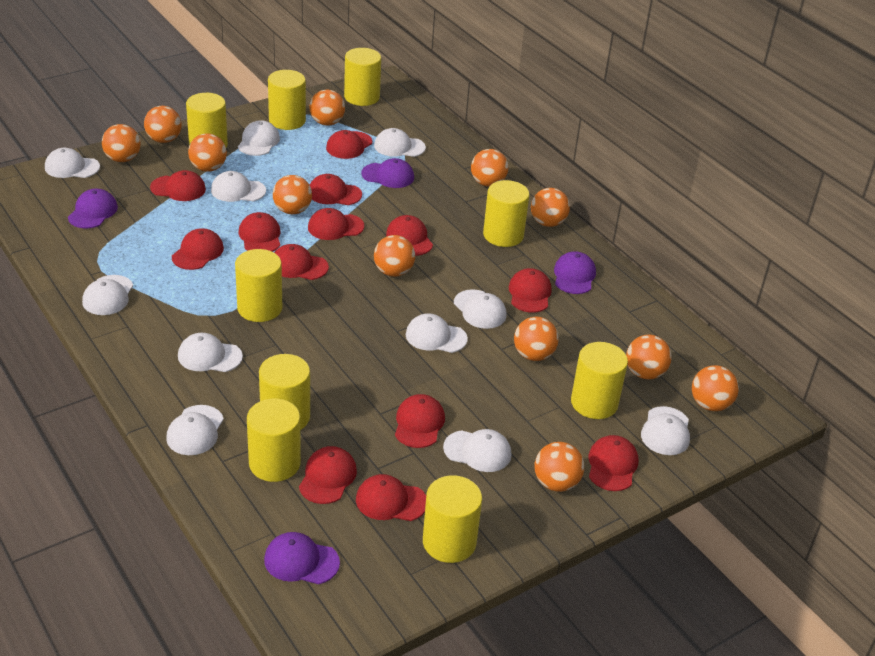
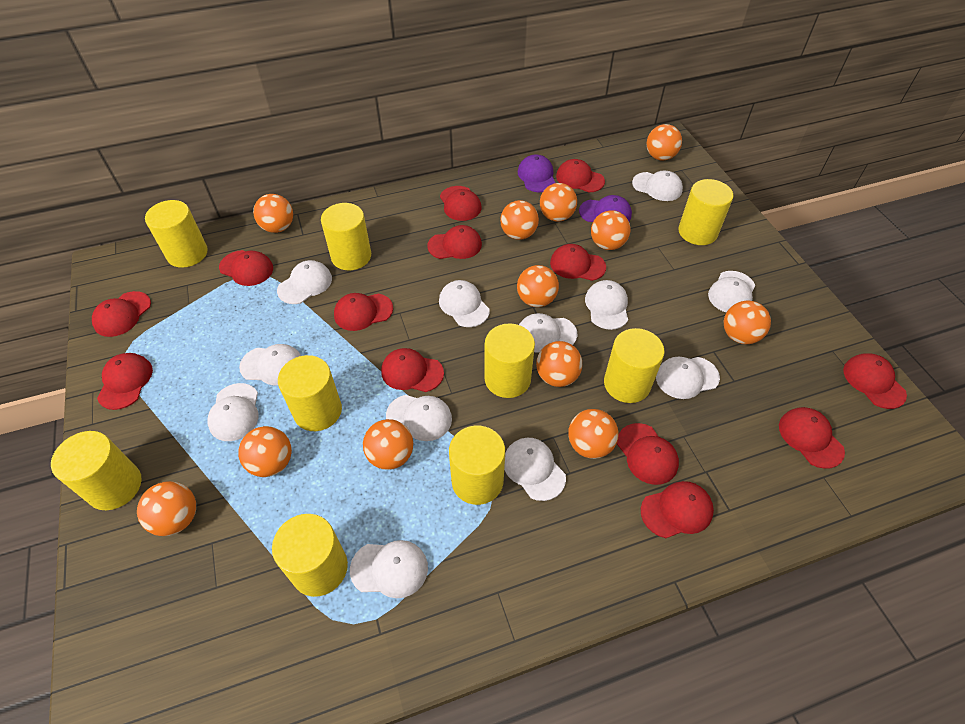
purple cap: 4 -> 2
white cap: 11 -> 12

